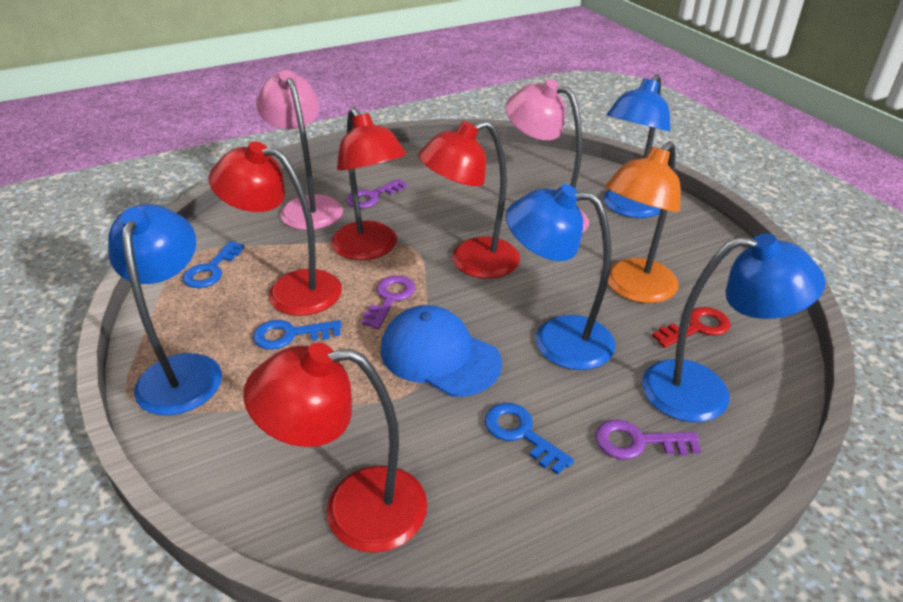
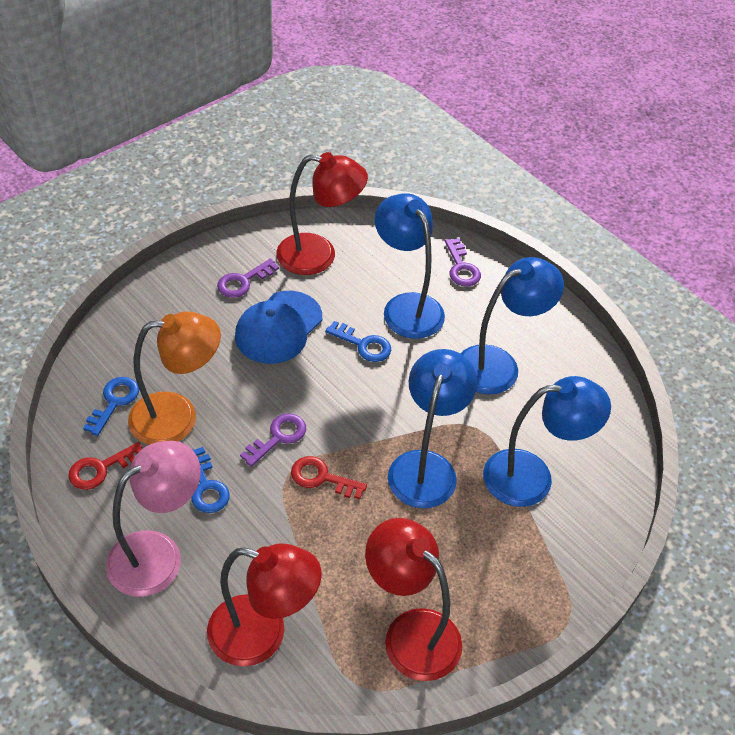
pink lamp: 2 -> 1
red key: 1 -> 2
red lamp: 4 -> 3

